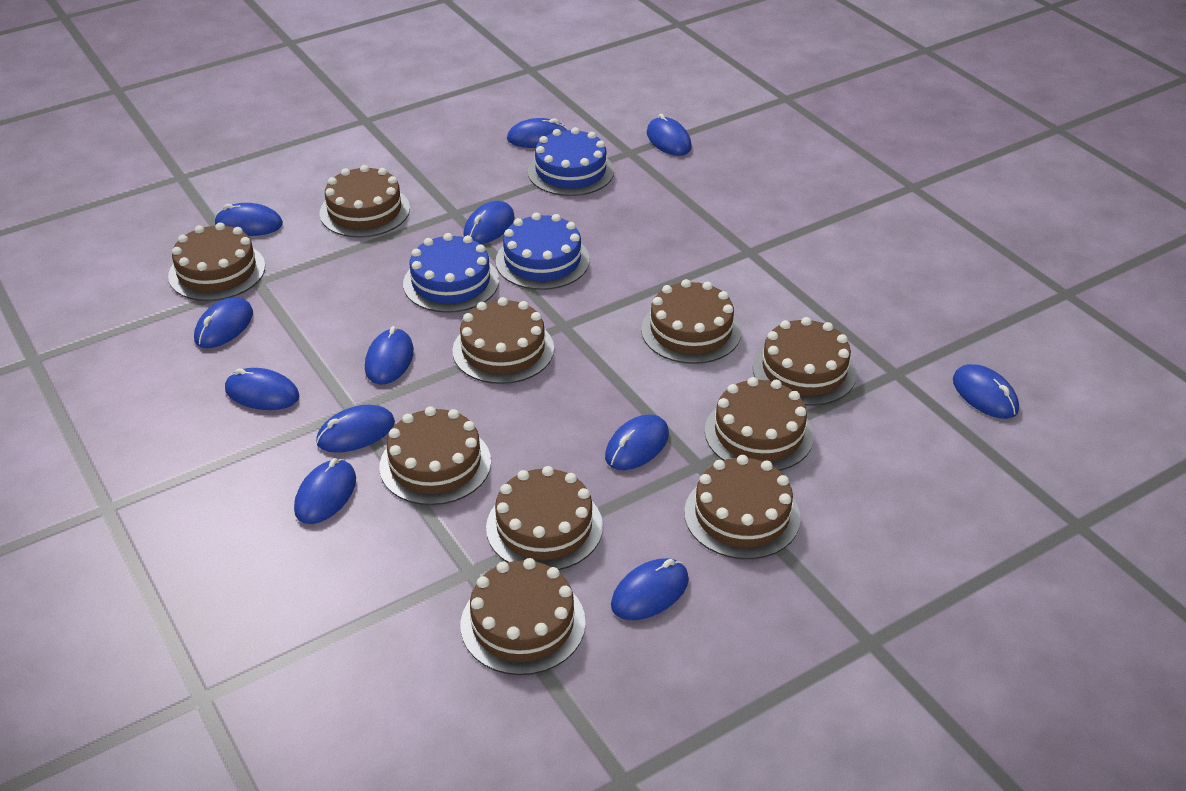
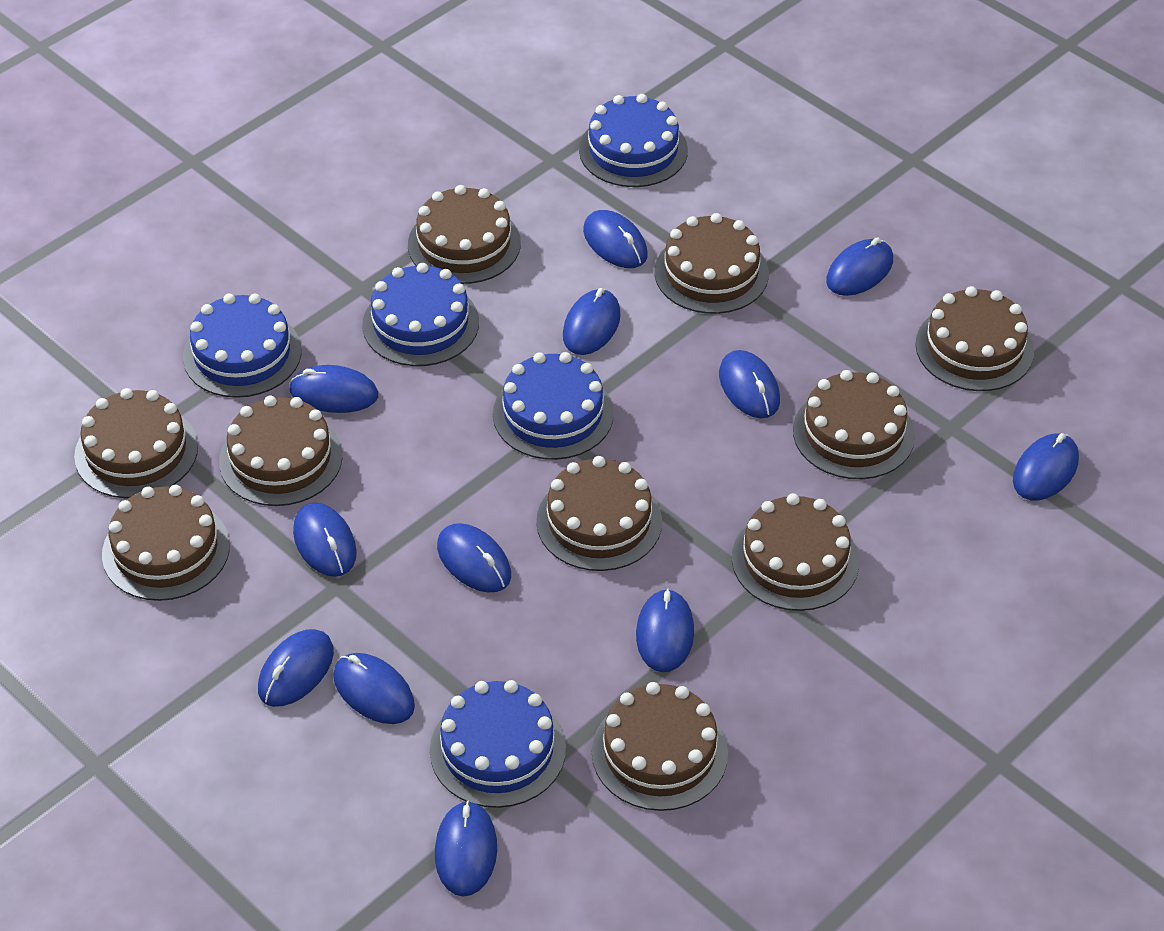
blue cake: 3 -> 5

